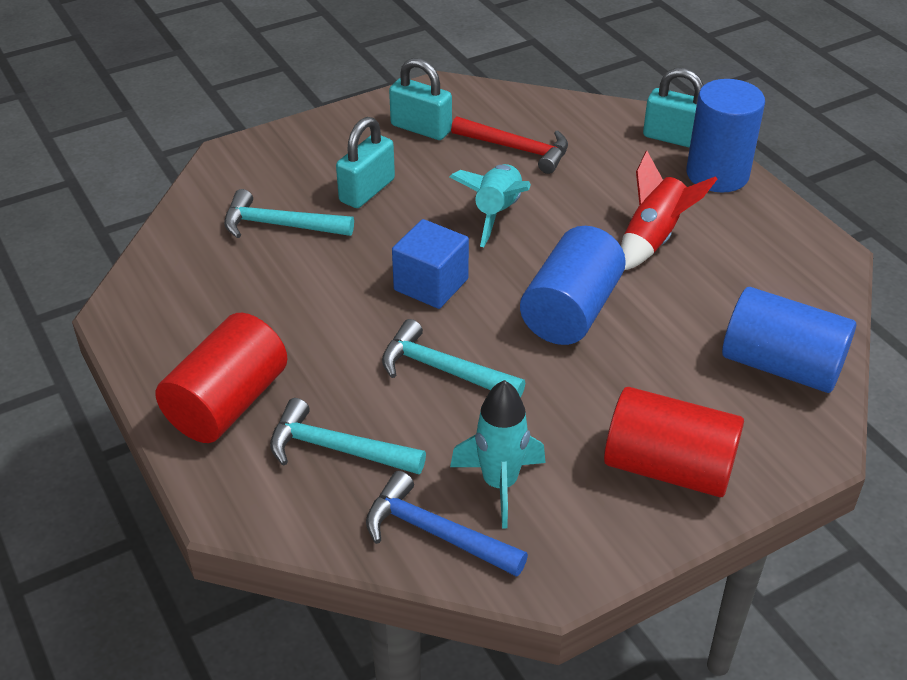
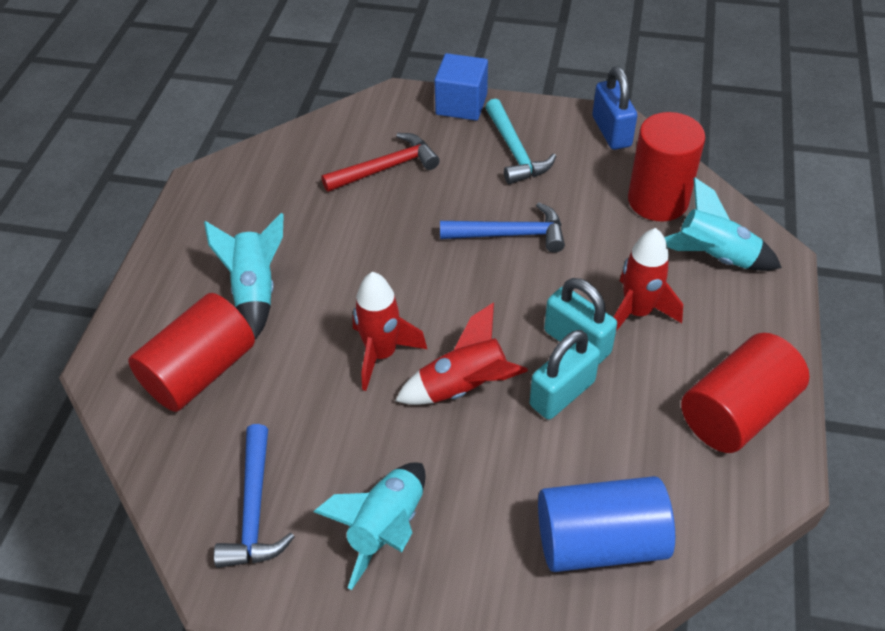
blue cylinder: 3 -> 1
blue hammer: 1 -> 2
blue padlock: 0 -> 1
red cylinder: 2 -> 3
red rocket: 1 -> 3
turquoise hammer: 3 -> 1
turquoise padlock: 3 -> 2
turquoise rocket: 2 -> 3

